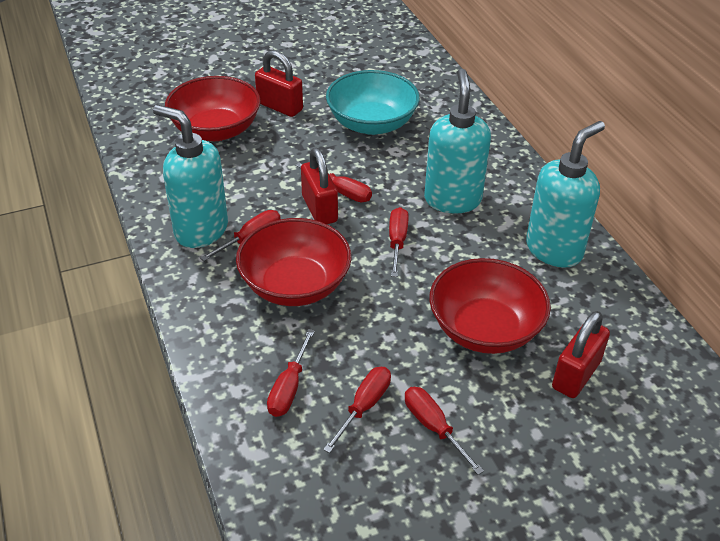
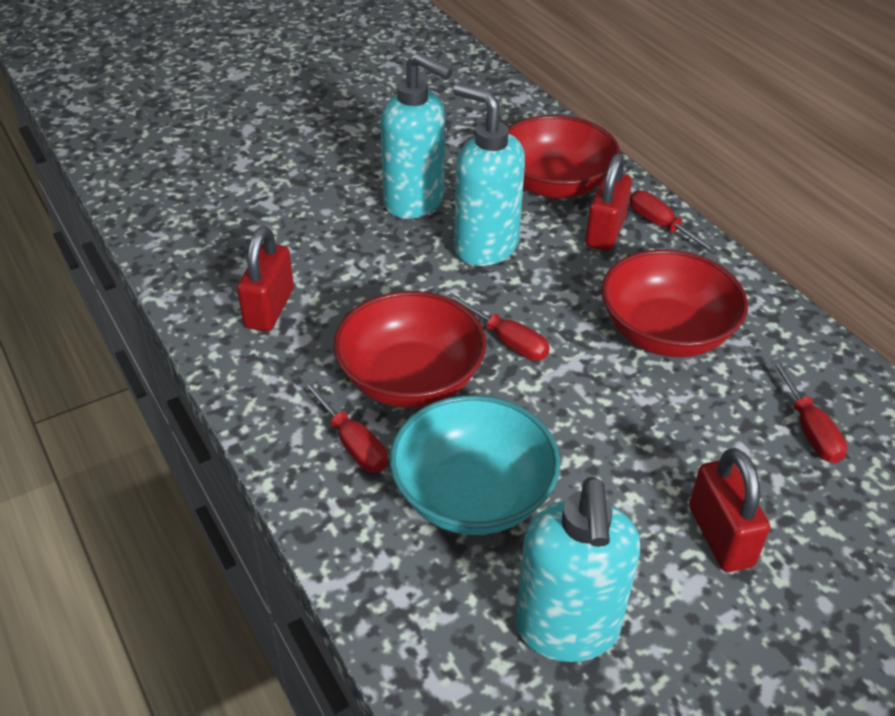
red screwdriver: 6 -> 4

